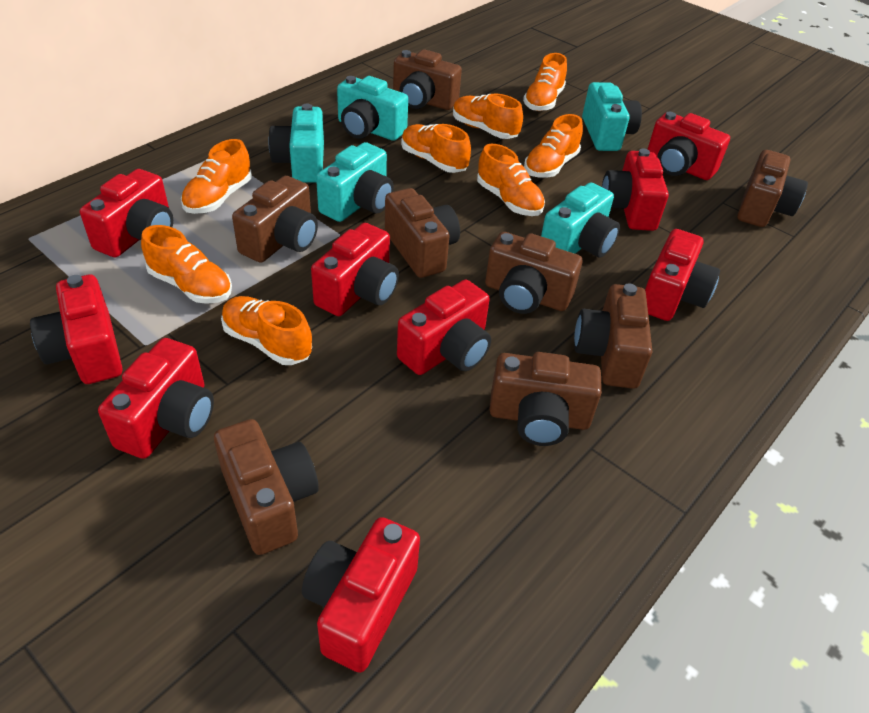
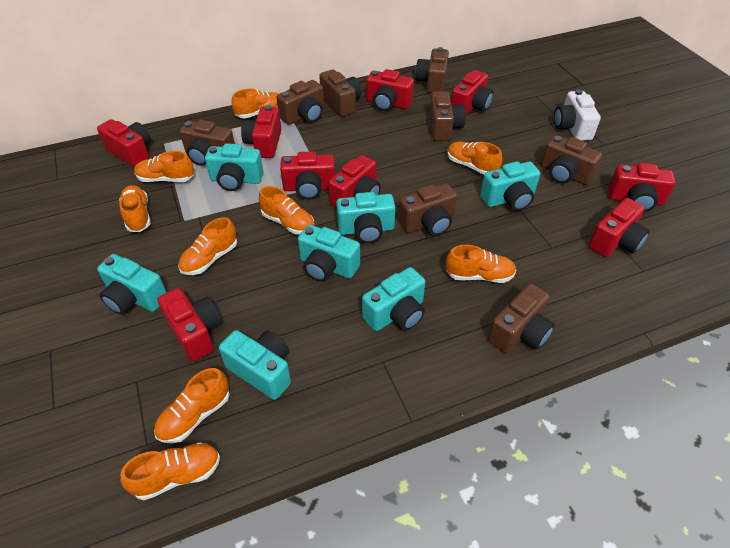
orange shoe: 8 -> 9
turquoise camera: 5 -> 7
white camera: 0 -> 1

